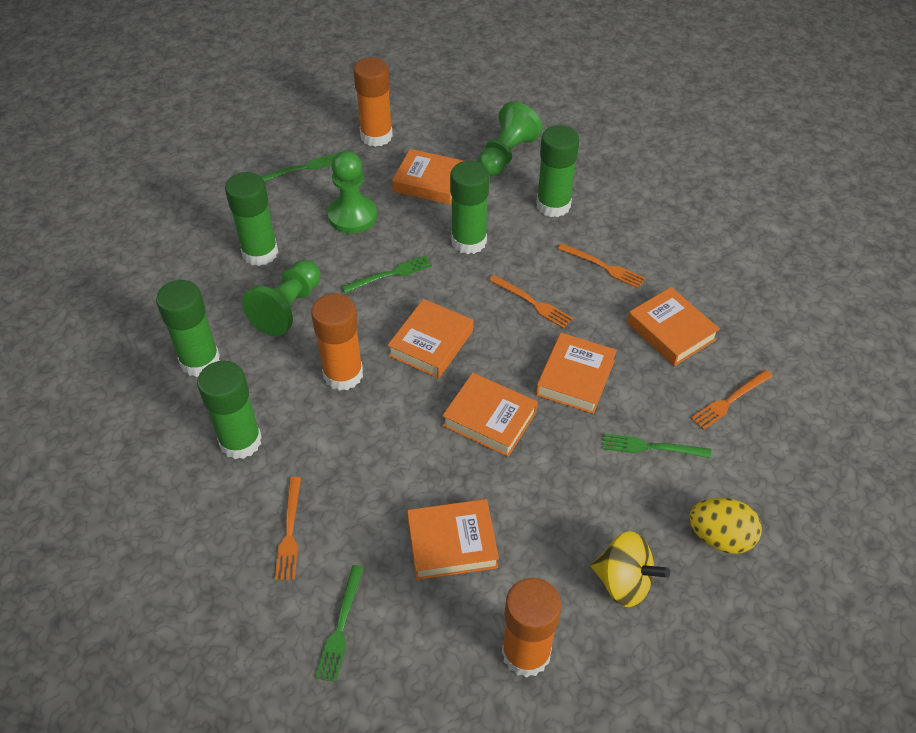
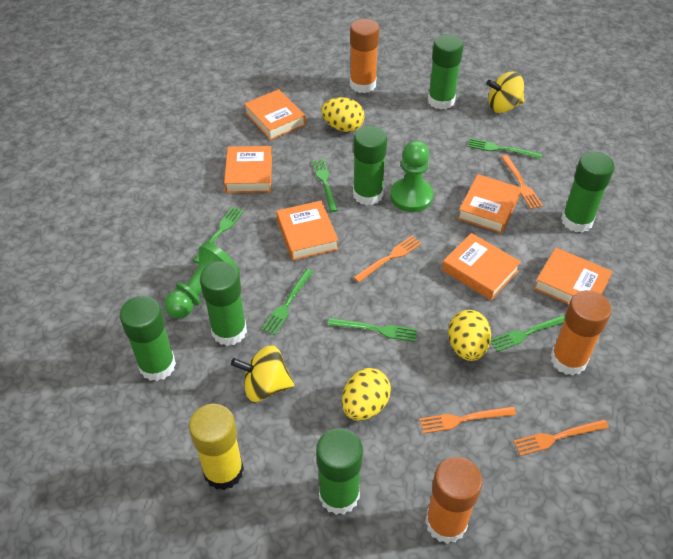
green fork: 4 -> 6
green glue stick: 5 -> 6
green pawn: 3 -> 2
yellow egg: 1 -> 3
yellow glue stick: 0 -> 1
yellow spinning top: 1 -> 2

